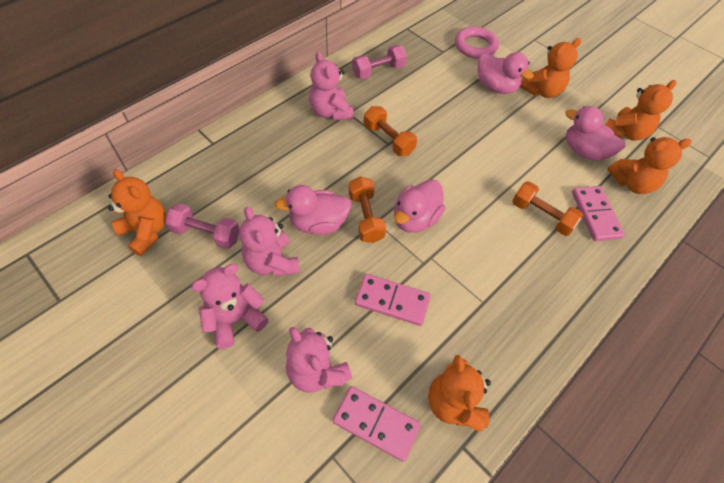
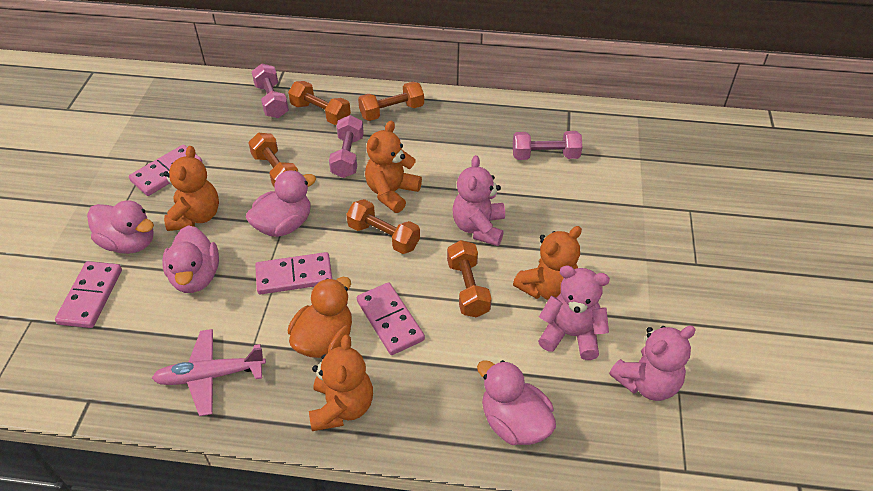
orange duck: 0 -> 1
orange dumbbell: 3 -> 5
orange teddy bear: 5 -> 4
pink domino: 3 -> 4
pink dumbbell: 2 -> 3
pink plane: 0 -> 1
pink ring: 1 -> 0
pink teddy bear: 4 -> 3

